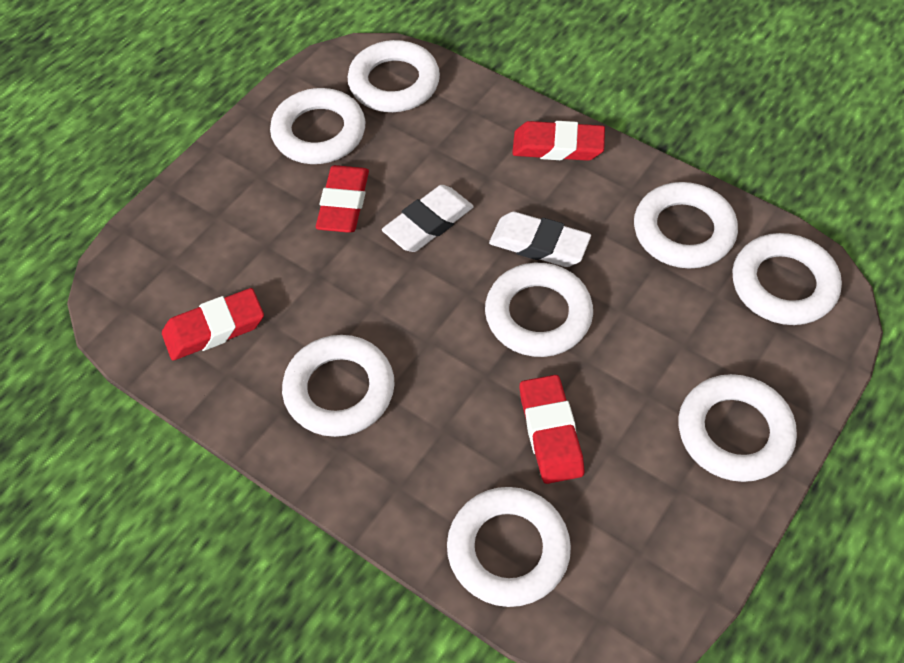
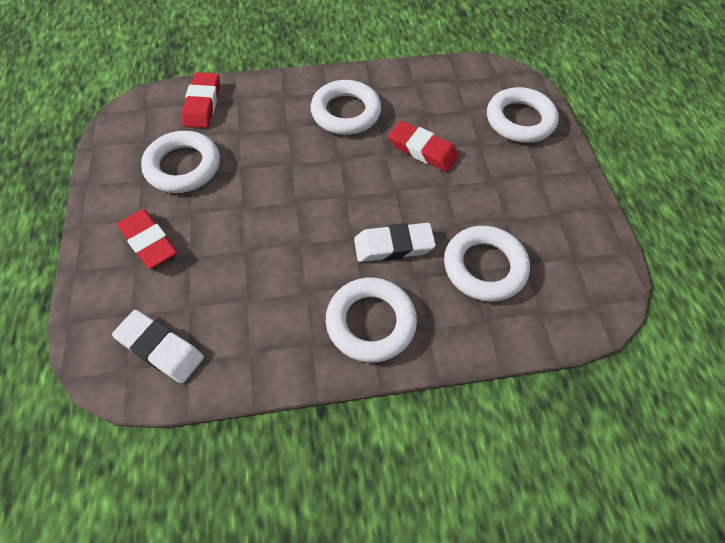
red eraser: 4 -> 3
white ring: 8 -> 5

